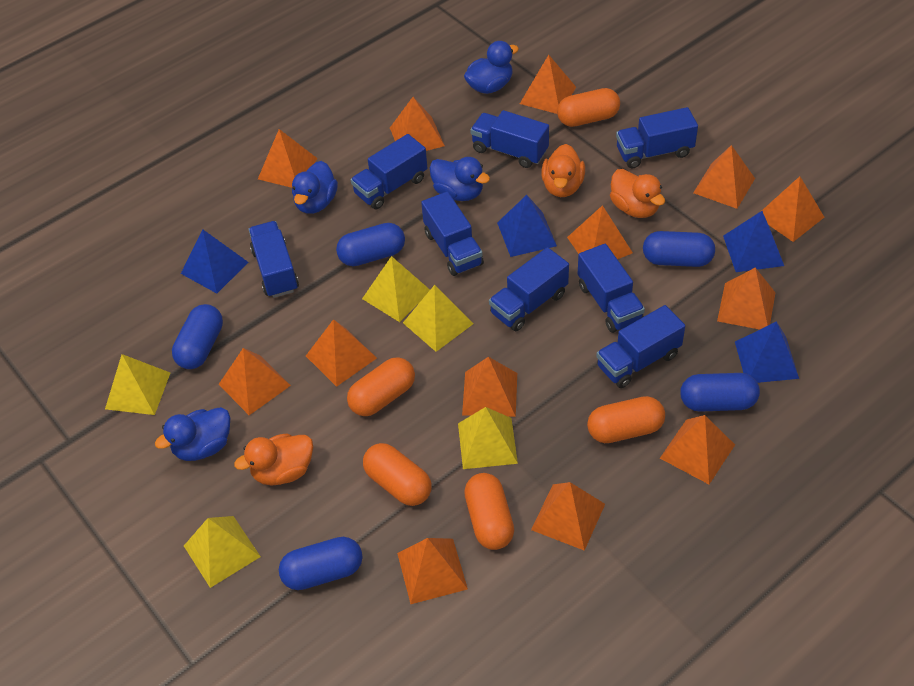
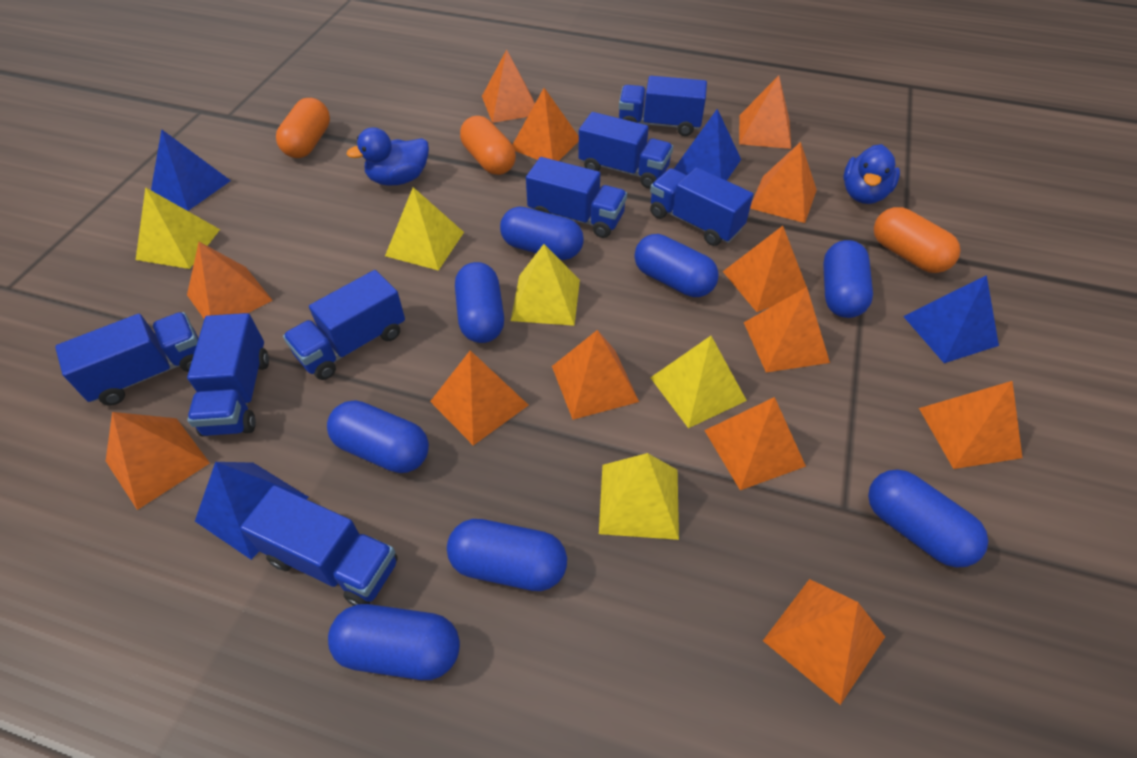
blue capsule: 5 -> 8
blue duck: 4 -> 2
orange capsule: 5 -> 3
orange duck: 3 -> 0

